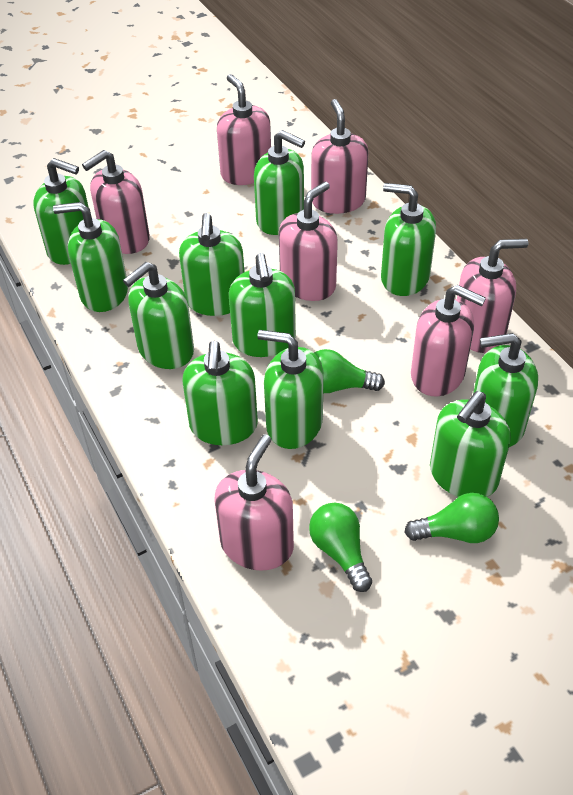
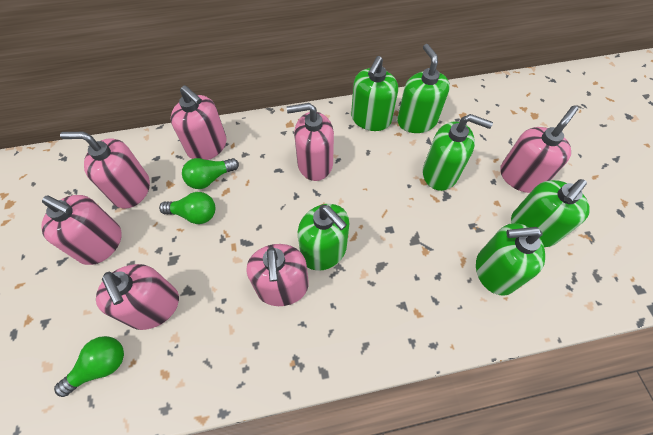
green soap dispenser: 11 -> 6

